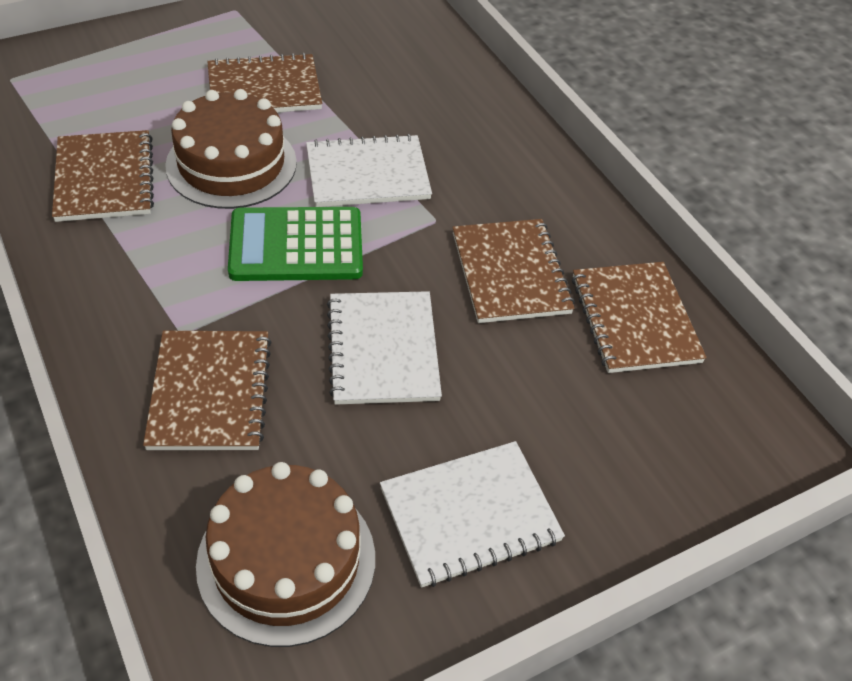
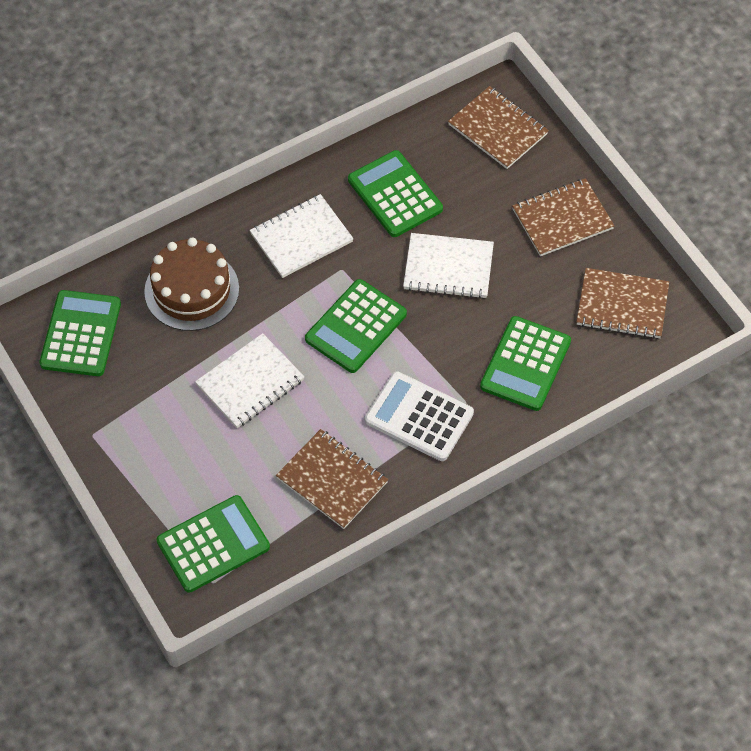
brown cake: 2 -> 1
brown notebook: 5 -> 4
green calculator: 1 -> 5
white calculator: 0 -> 1

